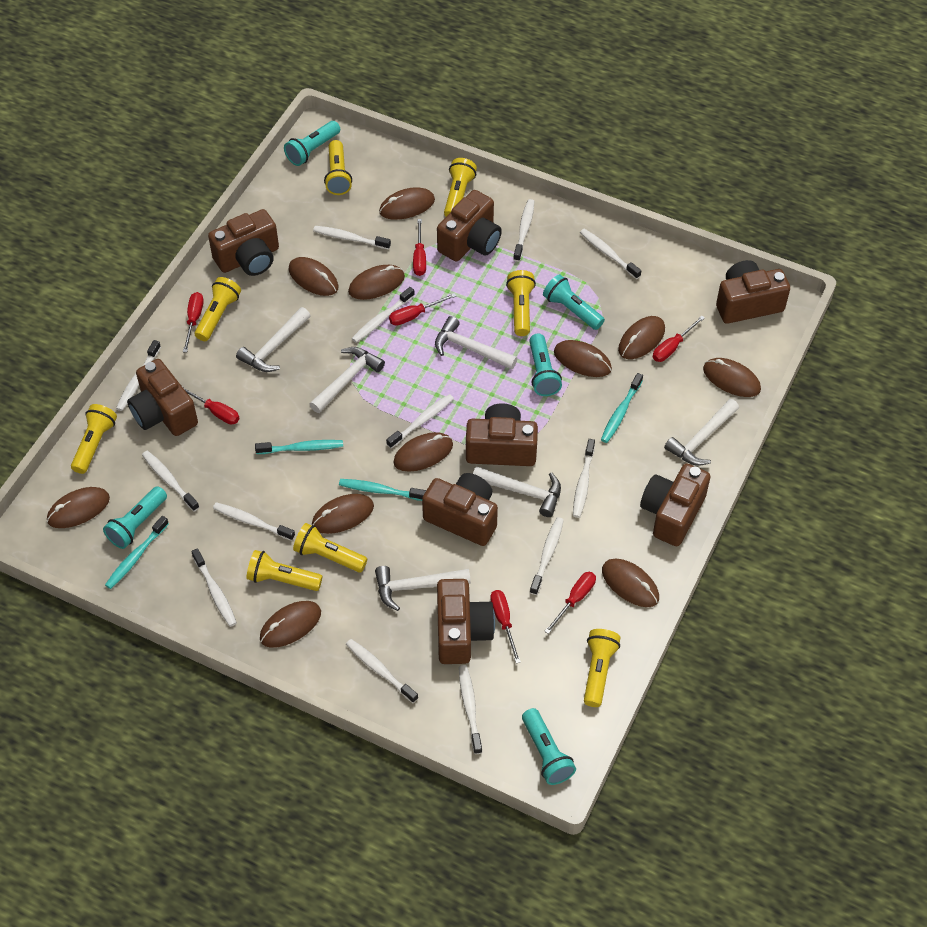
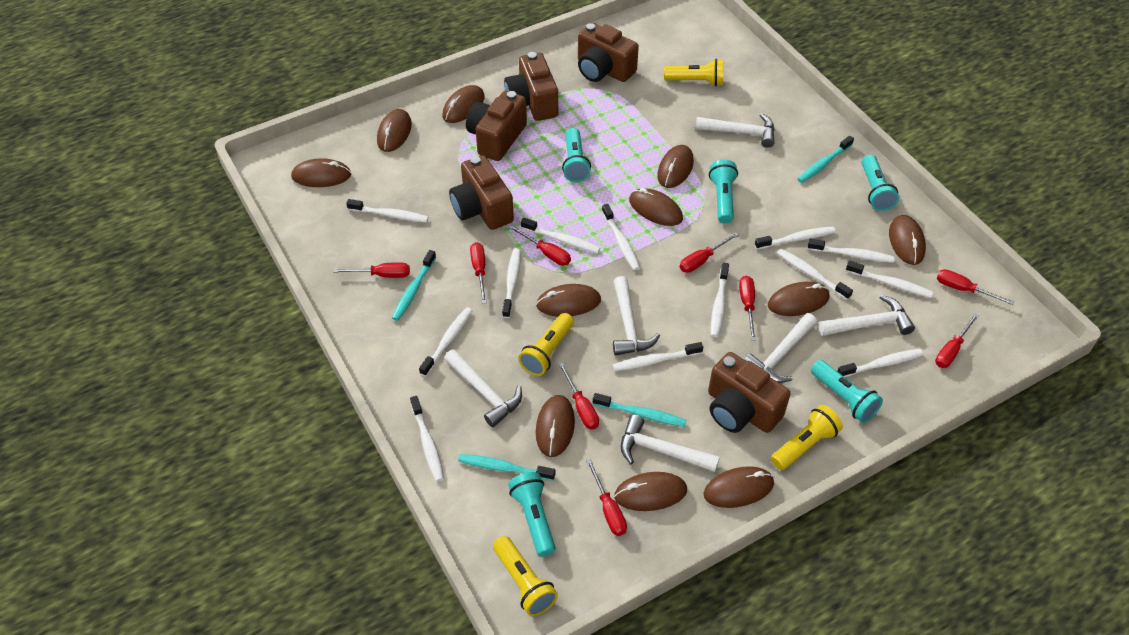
brown camera: 8 -> 5
red screwdriver: 7 -> 9
yellow flashlight: 8 -> 4

